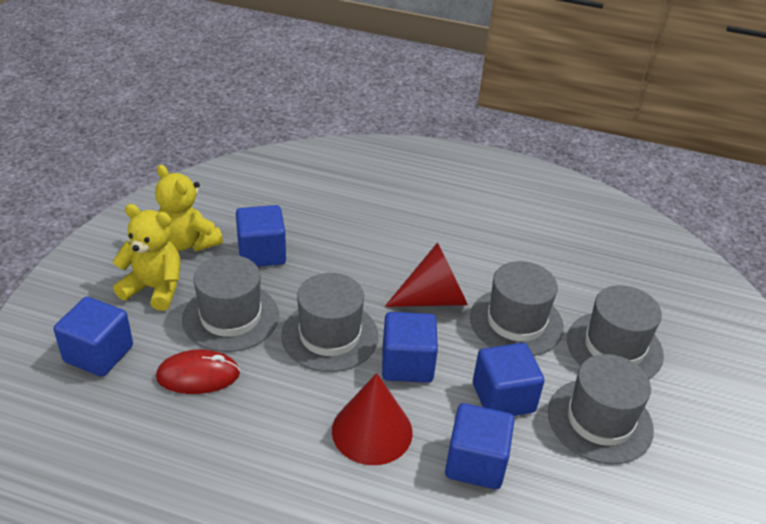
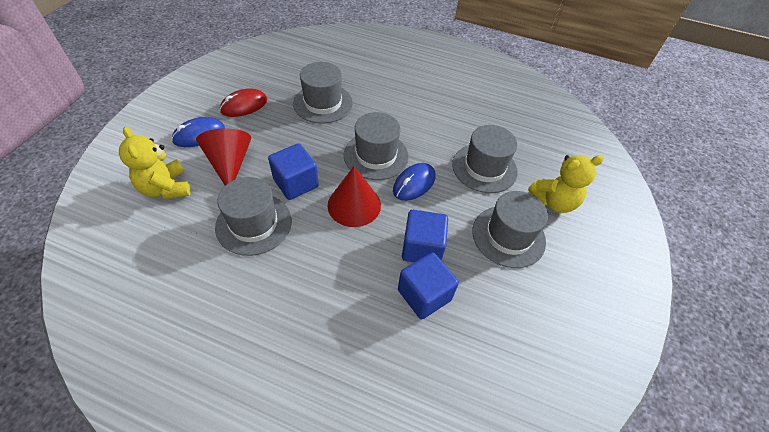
blue cube: 5 -> 3
blue mouse: 0 -> 2

